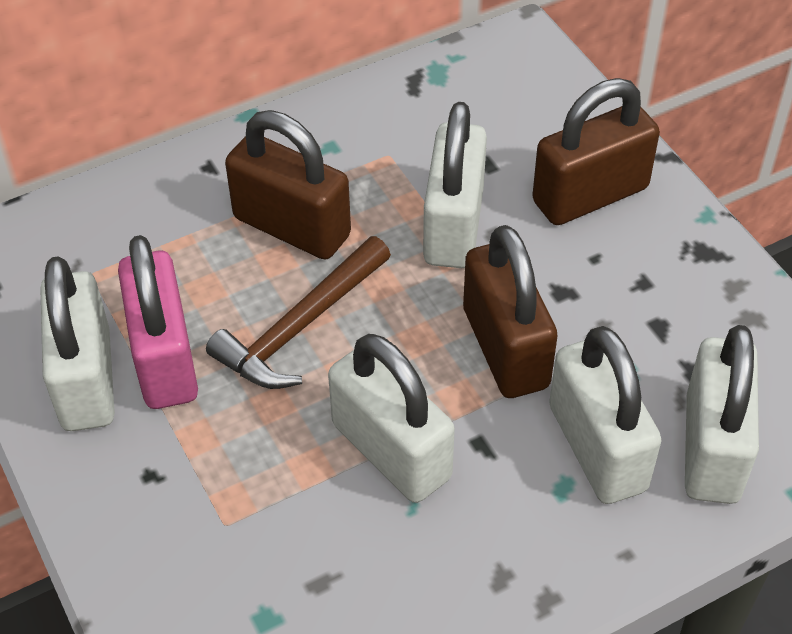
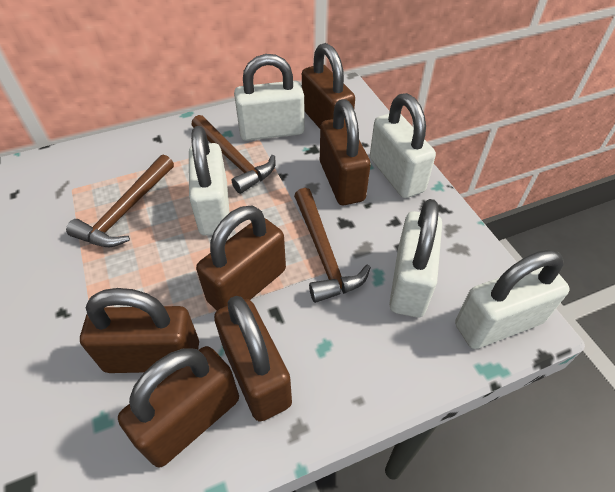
brown hammer: 1 -> 3
brown padlock: 3 -> 6
pink padlock: 1 -> 0

